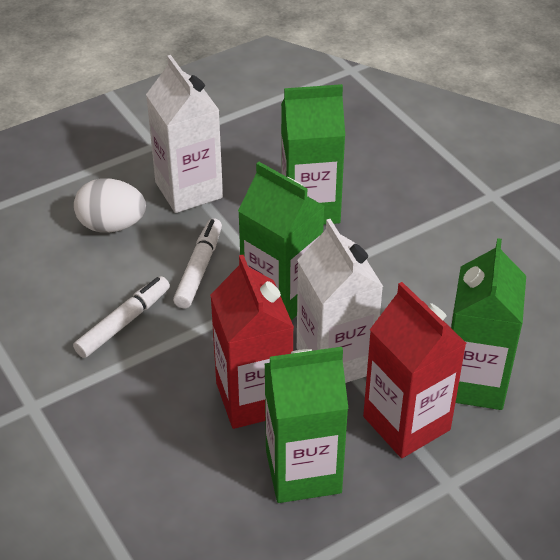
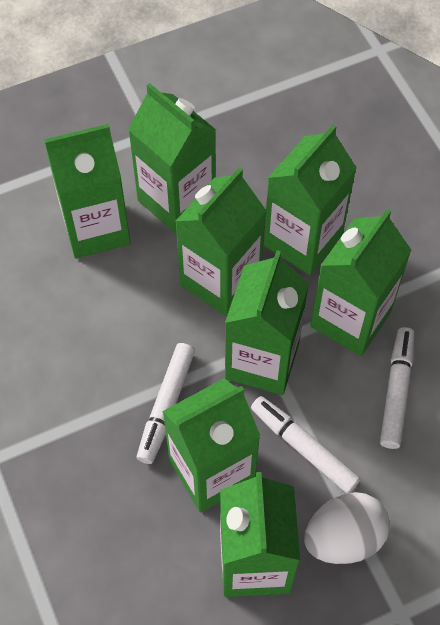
green carton: 4 -> 8
red carton: 2 -> 0
white carton: 2 -> 0
white marker: 2 -> 3

